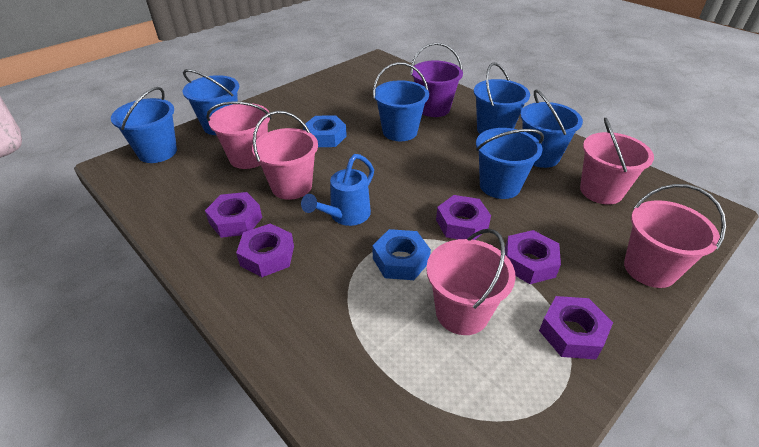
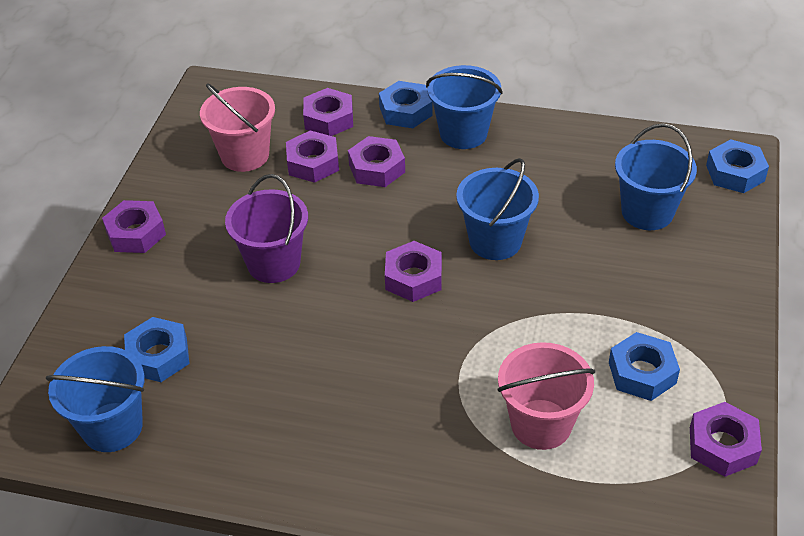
blue bucket: 6 -> 4
blue nut: 2 -> 4
blue watering can: 1 -> 0
pink bucket: 5 -> 2
purple nut: 5 -> 6

